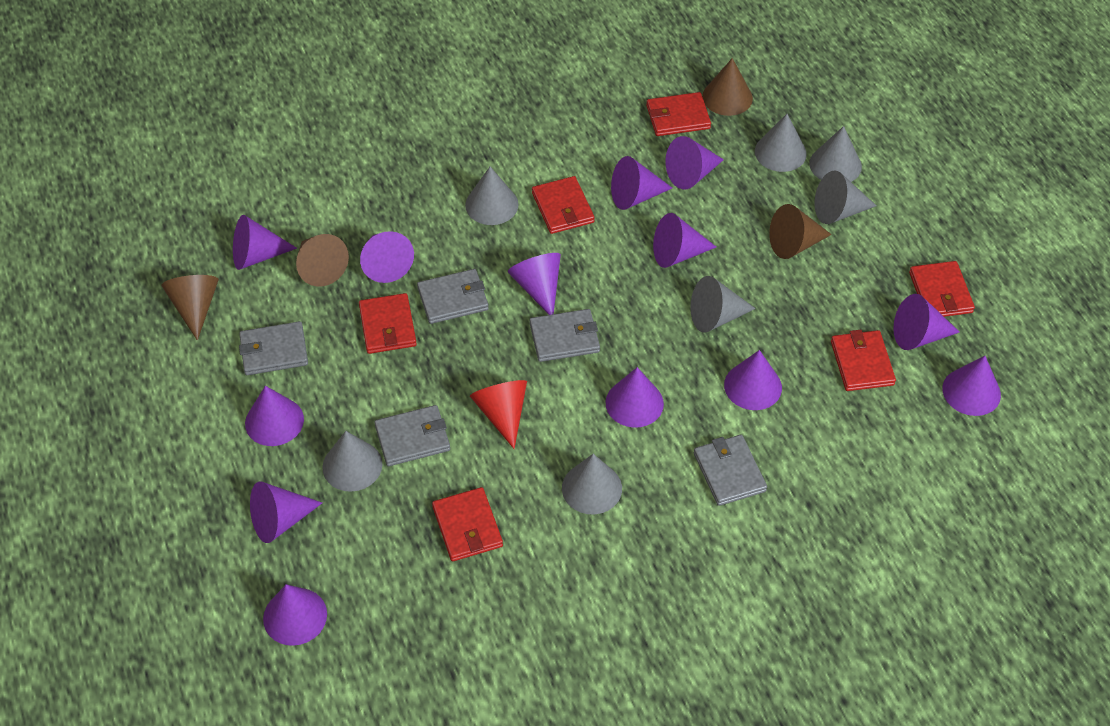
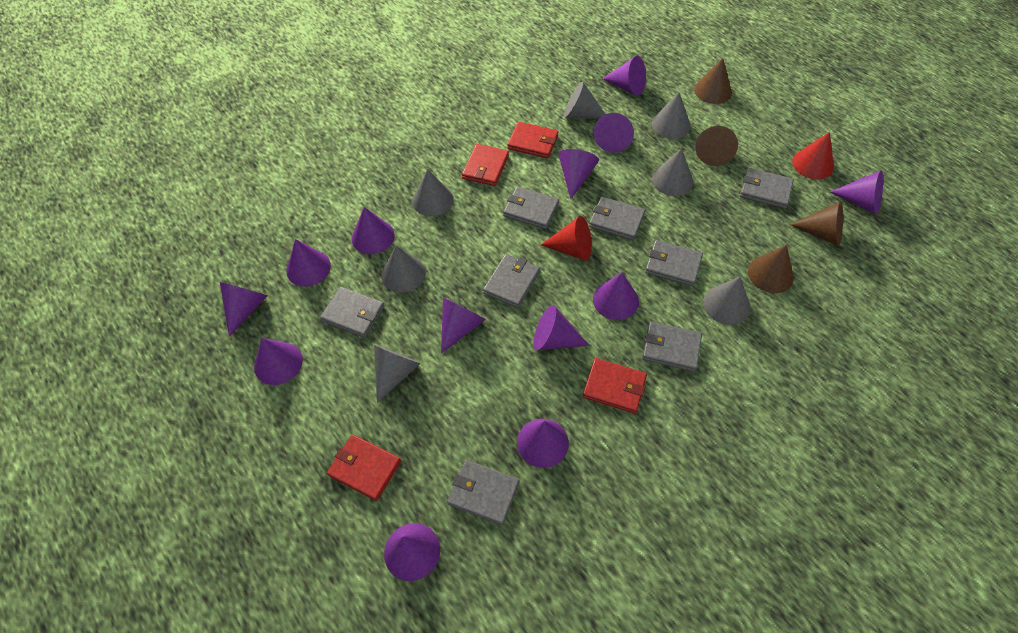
grey wallet: 5 -> 8
red cone: 1 -> 2
red wallet: 6 -> 4

